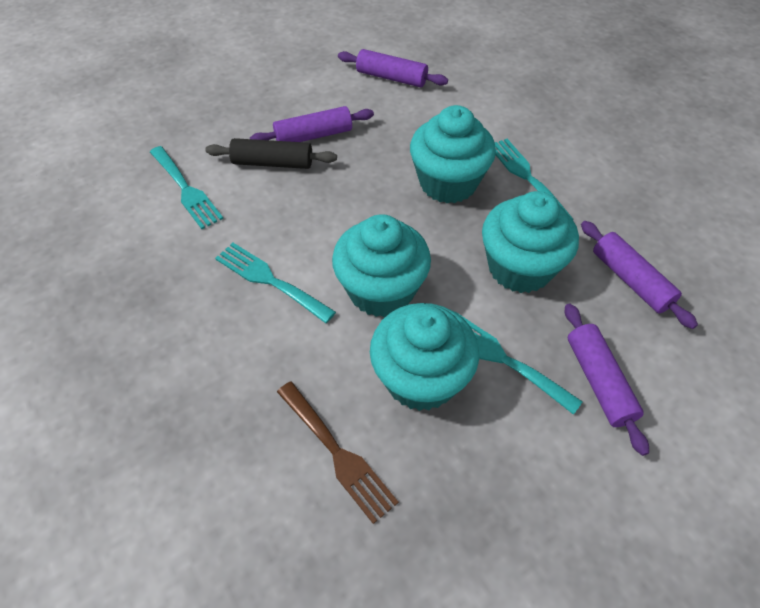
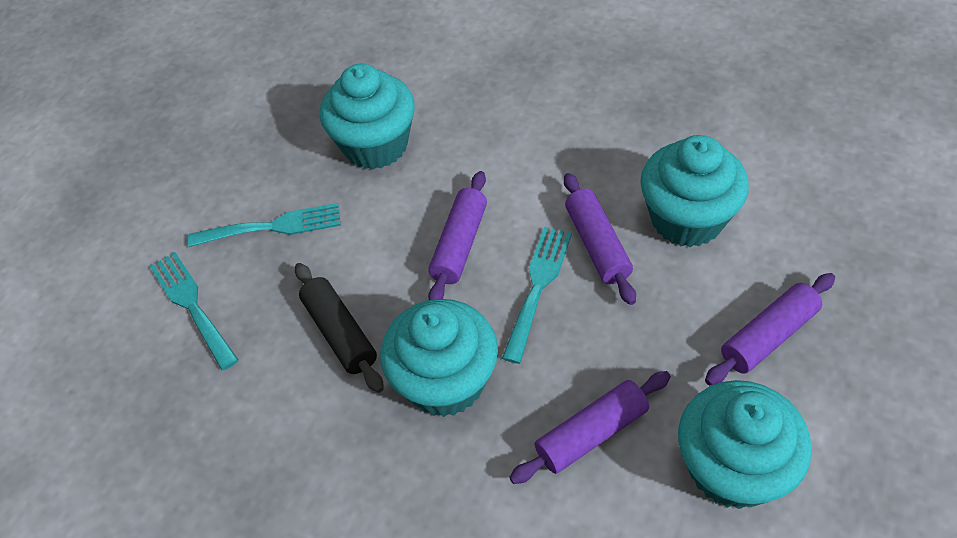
brown fork: 1 -> 0
turquoise fork: 4 -> 3

